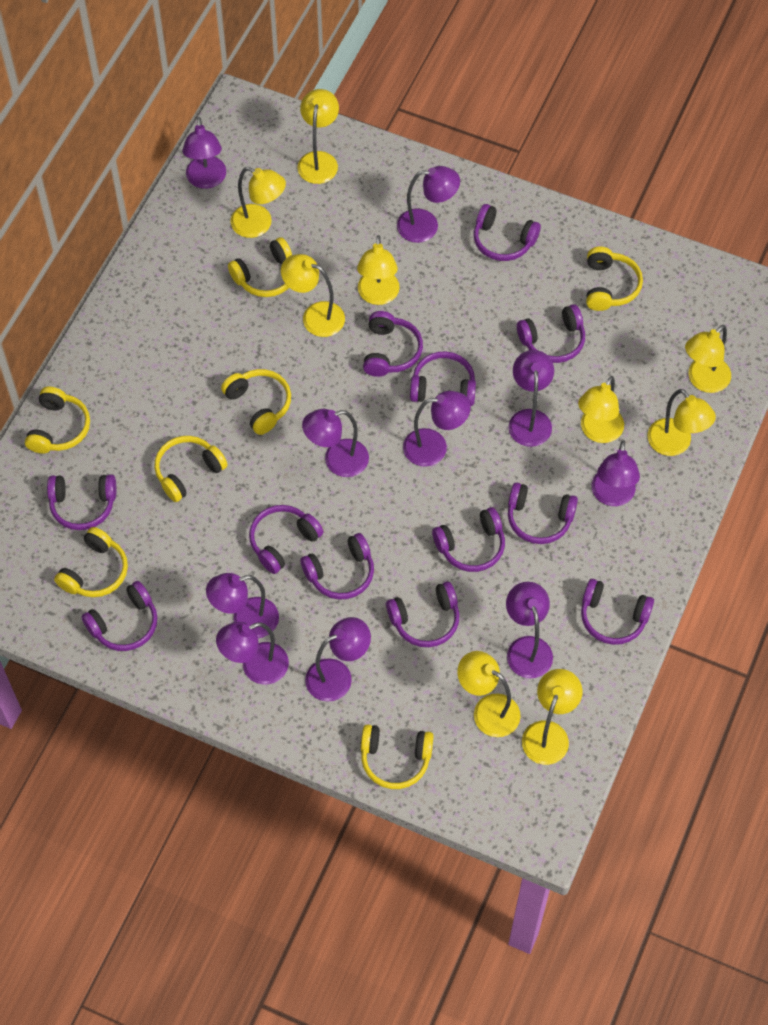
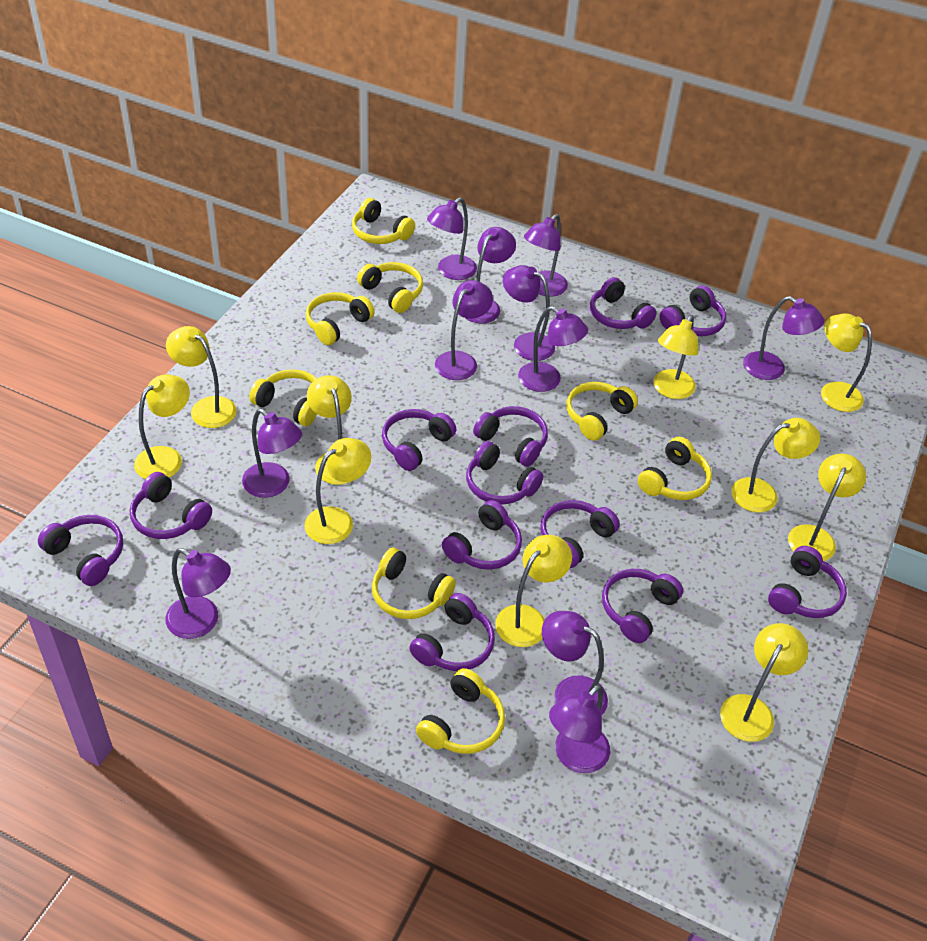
purple lamp: 10 -> 11
yellow headphones: 7 -> 8
yellow lamp: 9 -> 10

